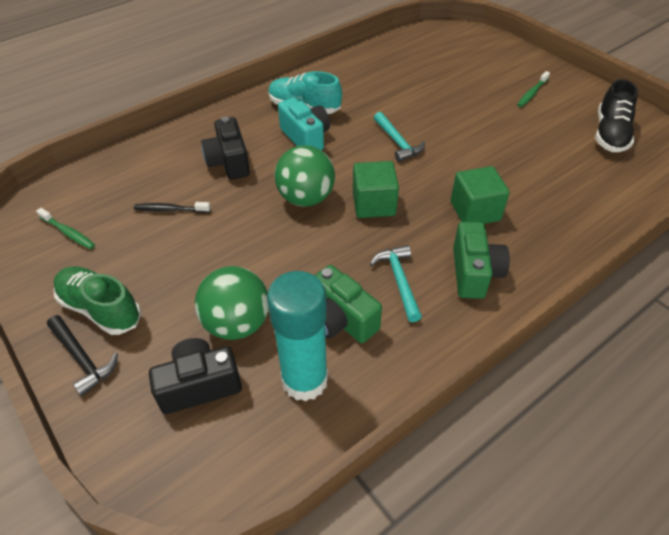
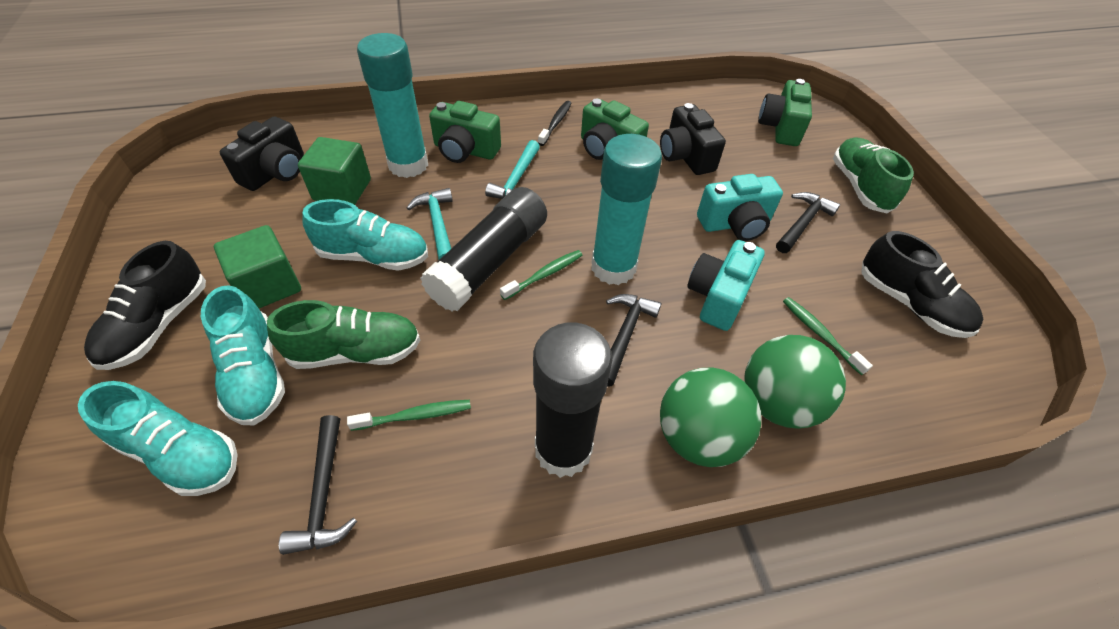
black glue stick: 0 -> 2
black hammer: 1 -> 3
black shoe: 1 -> 2
green camera: 2 -> 3
green shoe: 1 -> 2
green toothbrush: 2 -> 3
turquoise camera: 1 -> 2
turquoise glue stick: 1 -> 2
turquoise shoe: 1 -> 3

